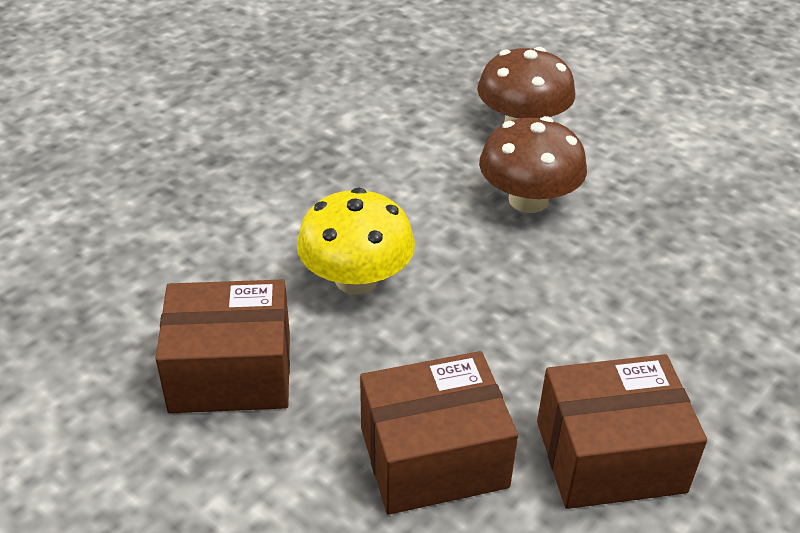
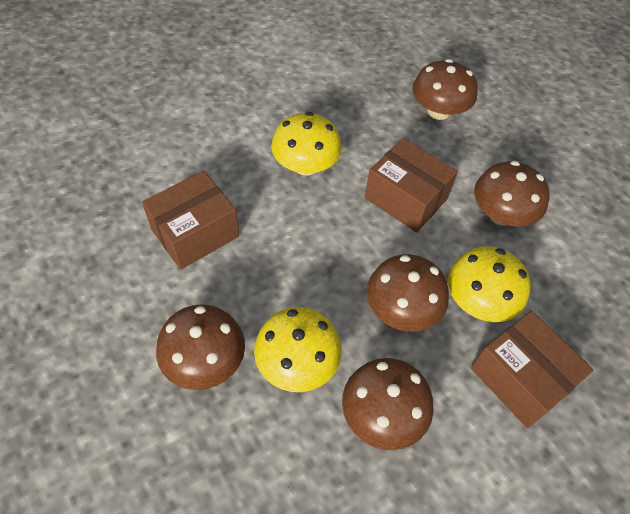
brown mushroom: 2 -> 5
yellow mushroom: 1 -> 3

